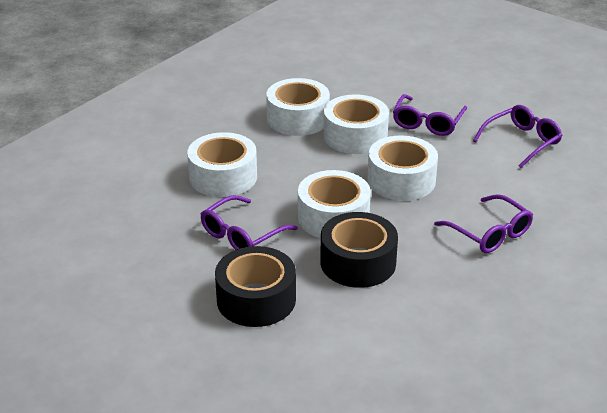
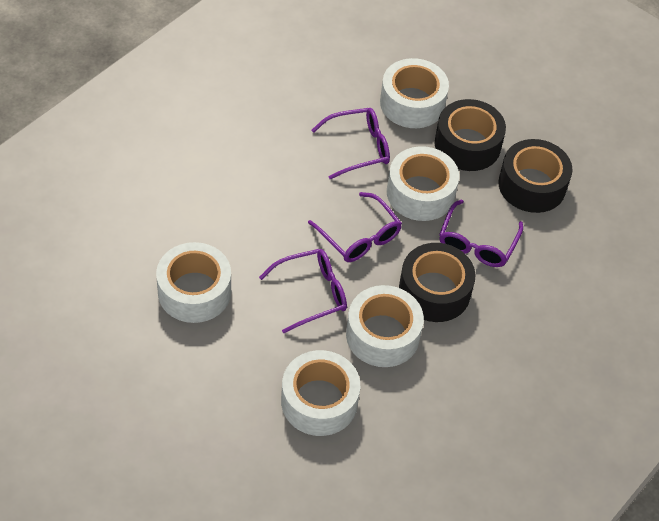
black tape: 2 -> 3

